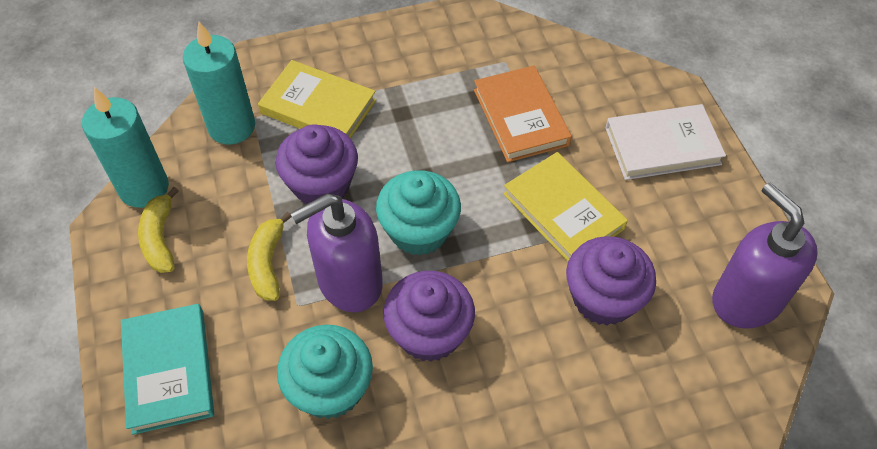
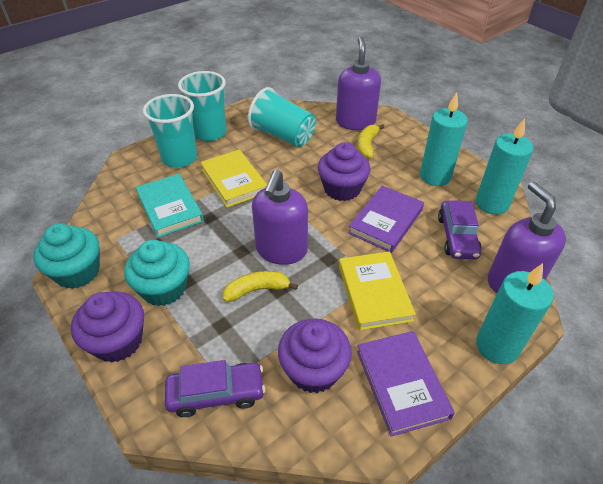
orange book: 1 -> 0
purple book: 0 -> 2
purple car: 0 -> 2
purple soap dispenser: 2 -> 3
turquoise candle: 2 -> 3
turquoise cup: 0 -> 3
white book: 1 -> 0

